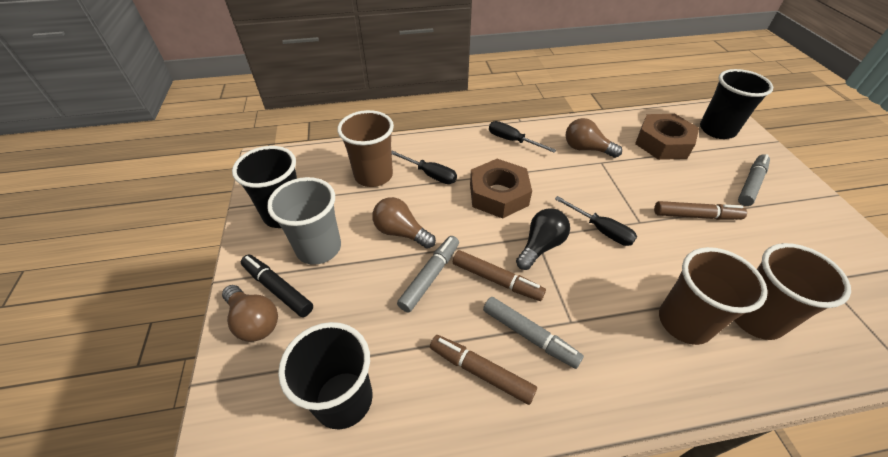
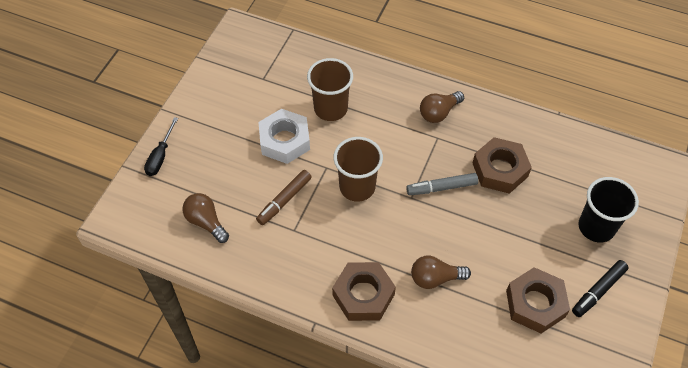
black cup: 3 -> 1
black light bulb: 1 -> 0
black screwdriver: 3 -> 1
brown cup: 3 -> 2
brown marker: 3 -> 1
brown nut: 2 -> 3
grey cup: 1 -> 0
grey marker: 3 -> 1
white nut: 0 -> 1

